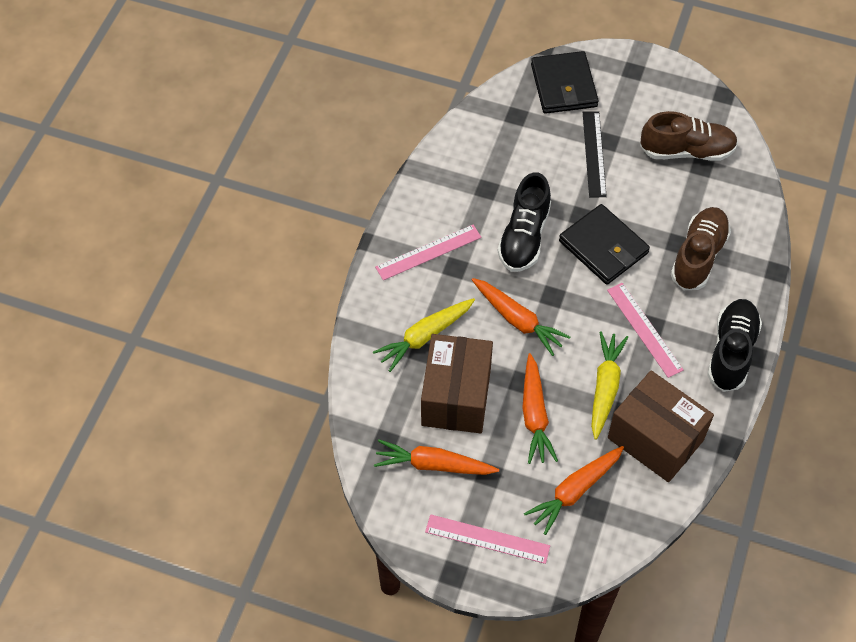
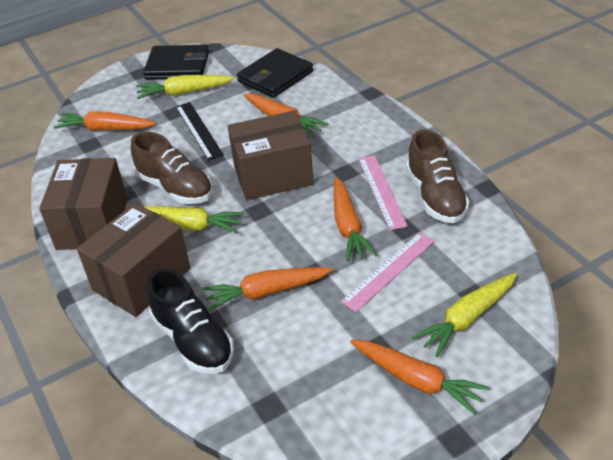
black shoe: 2 -> 1
brown box: 2 -> 3
orange carrot: 4 -> 5
pink ruler: 3 -> 2
yellow carrot: 2 -> 3

